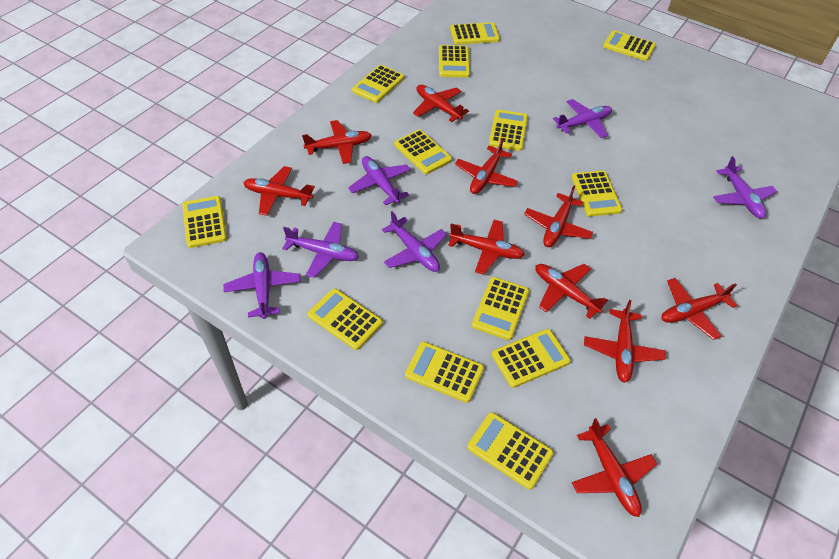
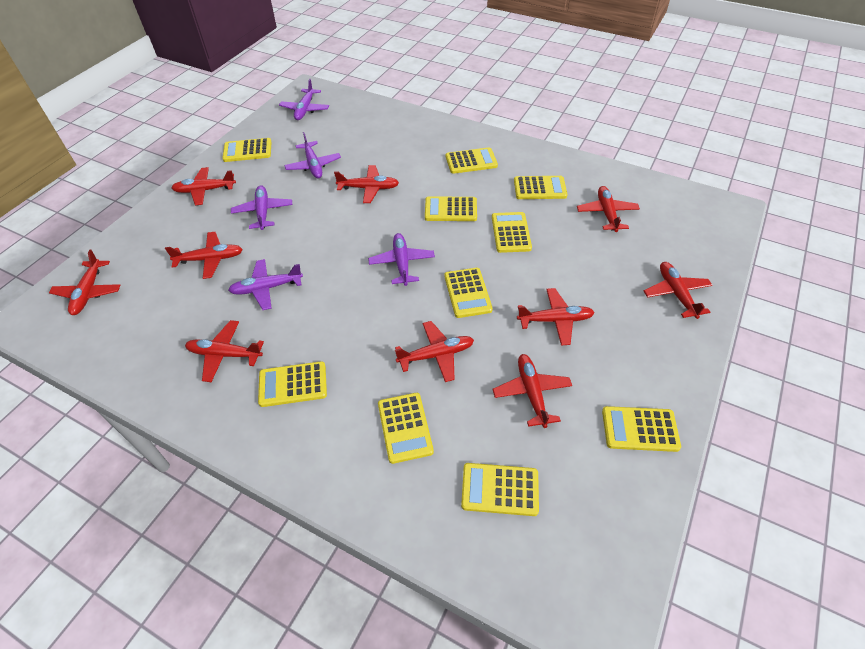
purple plane: 6 -> 5
yellow calculator: 13 -> 10

